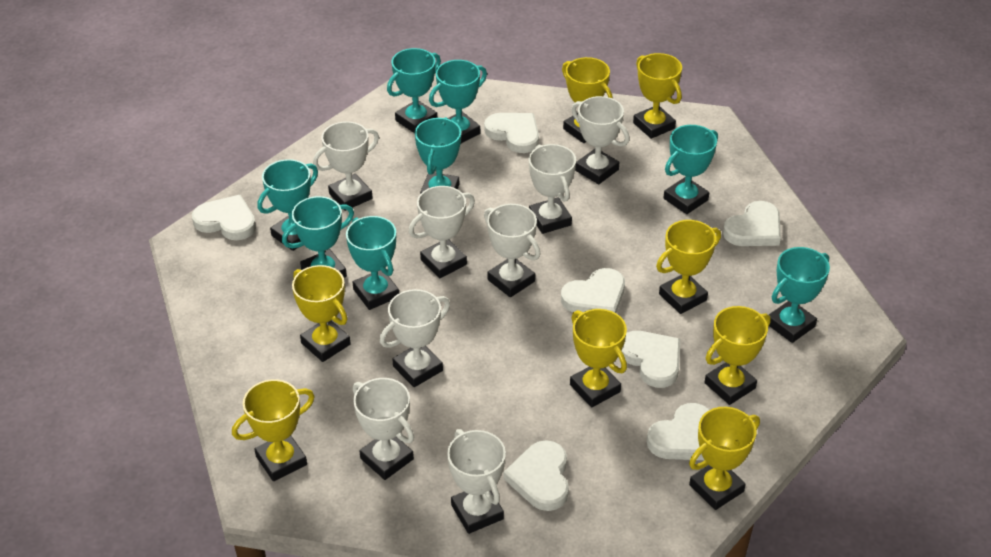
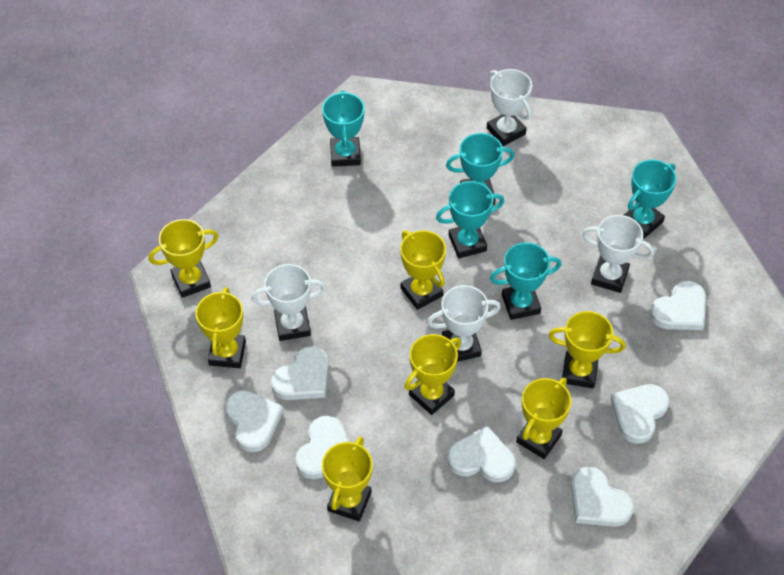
turquoise trophy: 8 -> 5
white trophy: 8 -> 4
yellow trophy: 8 -> 7

